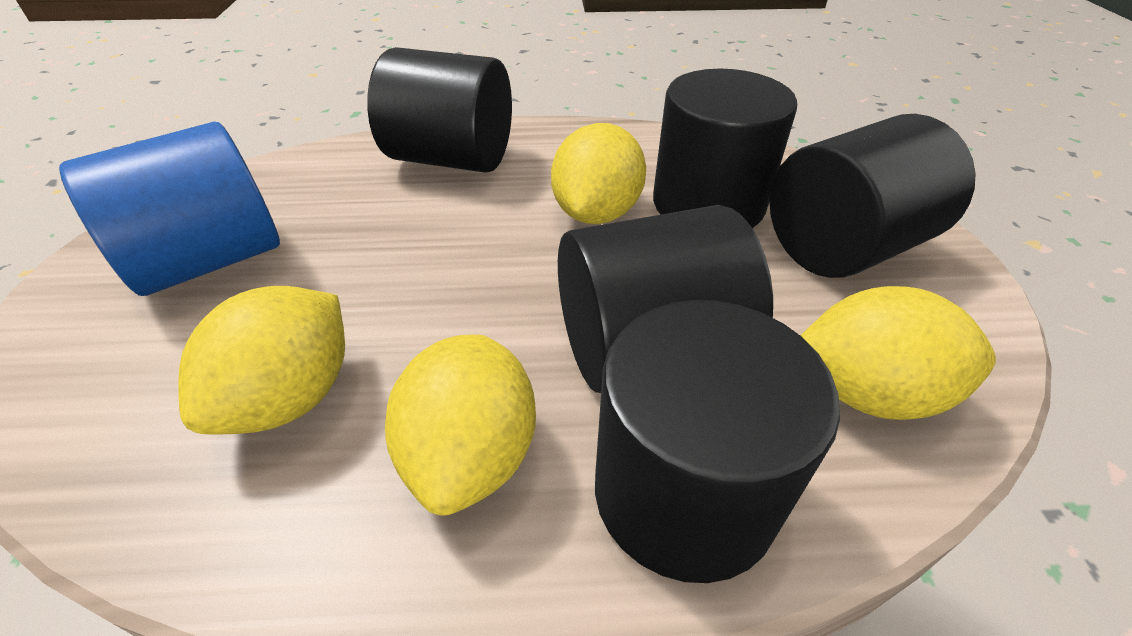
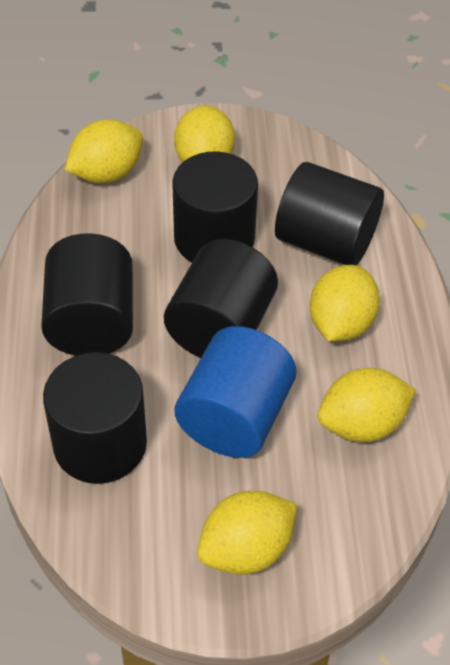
yellow lemon: 4 -> 5

